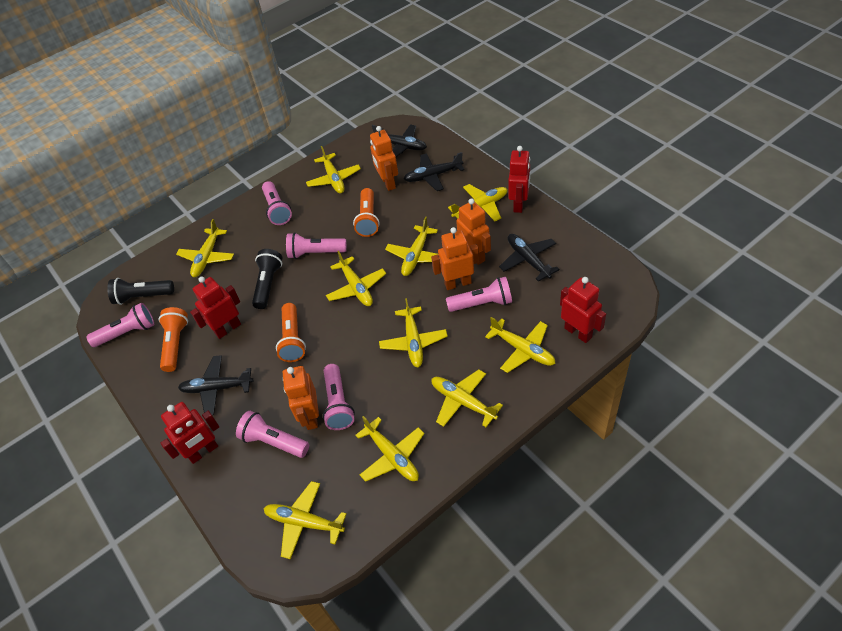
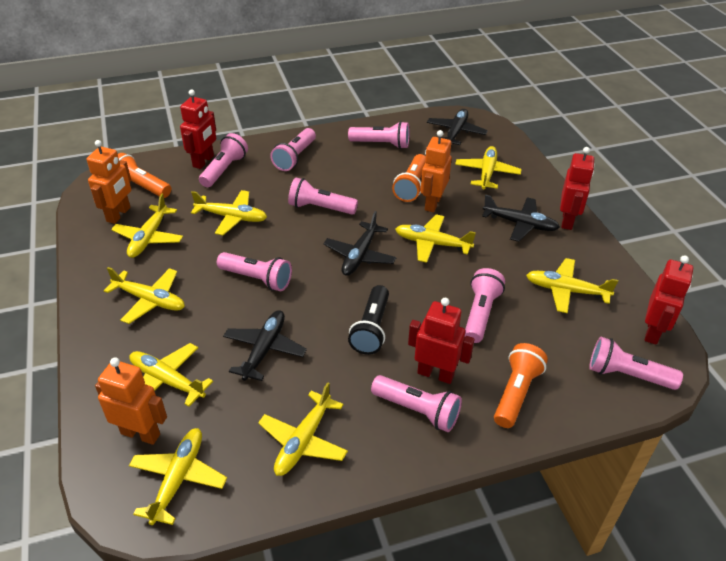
black flashlight: 2 -> 1
orange robot: 4 -> 3
pink flashlight: 6 -> 8
yellow plane: 10 -> 9

